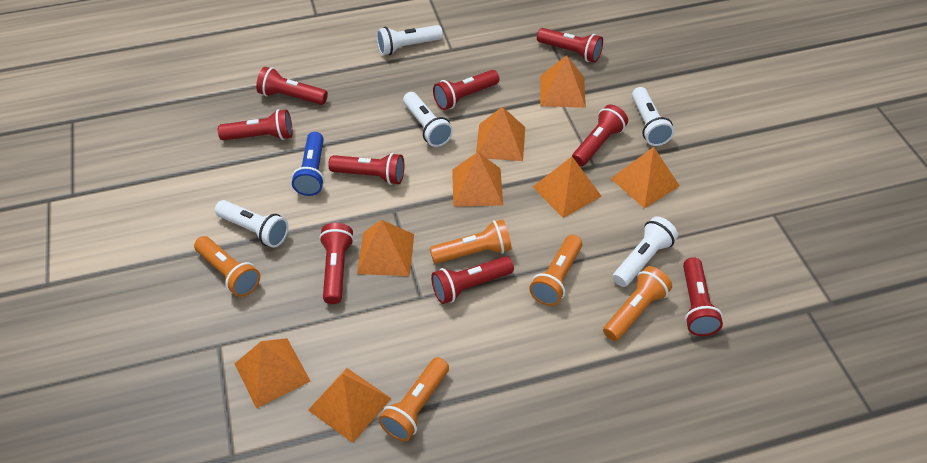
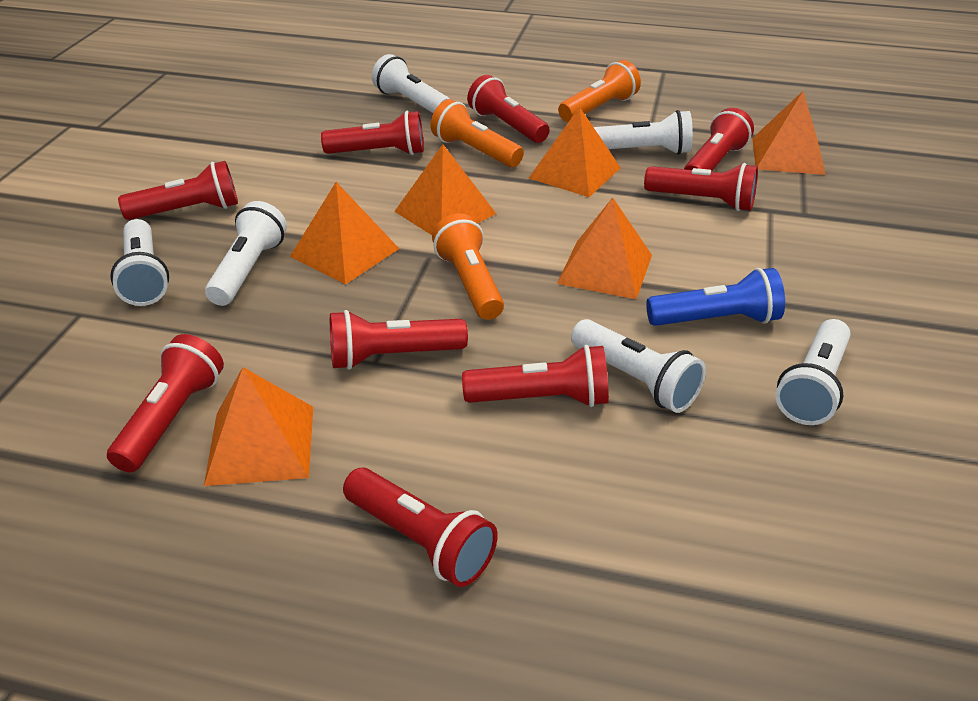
orange flashlight: 5 -> 3
orange pyramid: 8 -> 6
white flashlight: 5 -> 6

